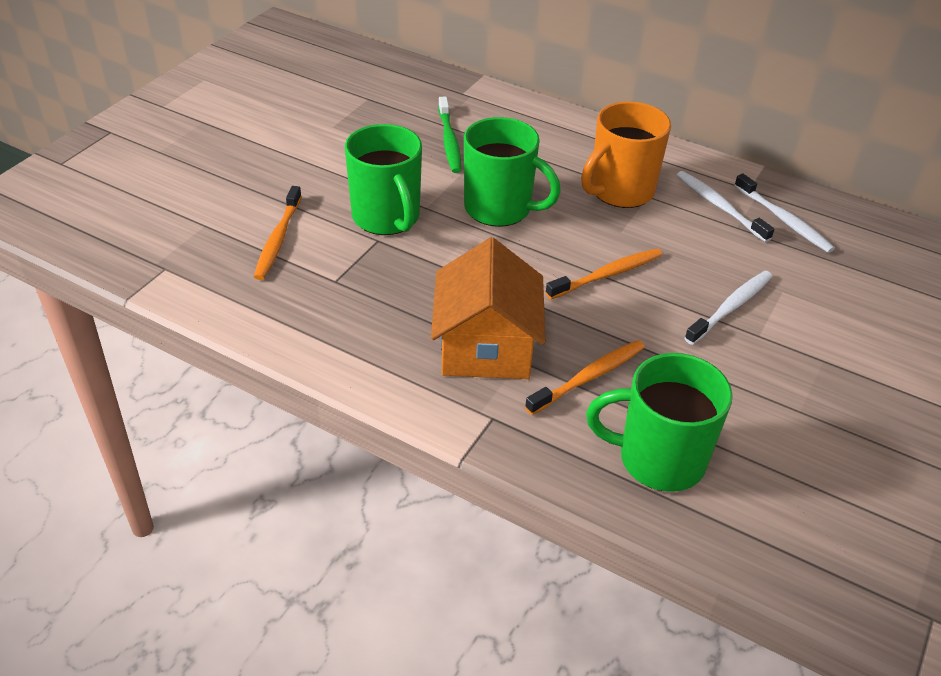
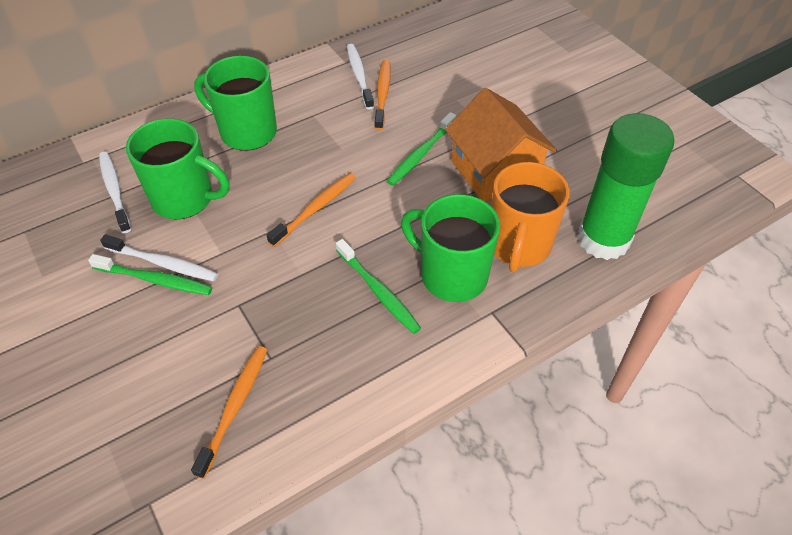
green glue stick: 0 -> 1
green toothbrush: 1 -> 3

